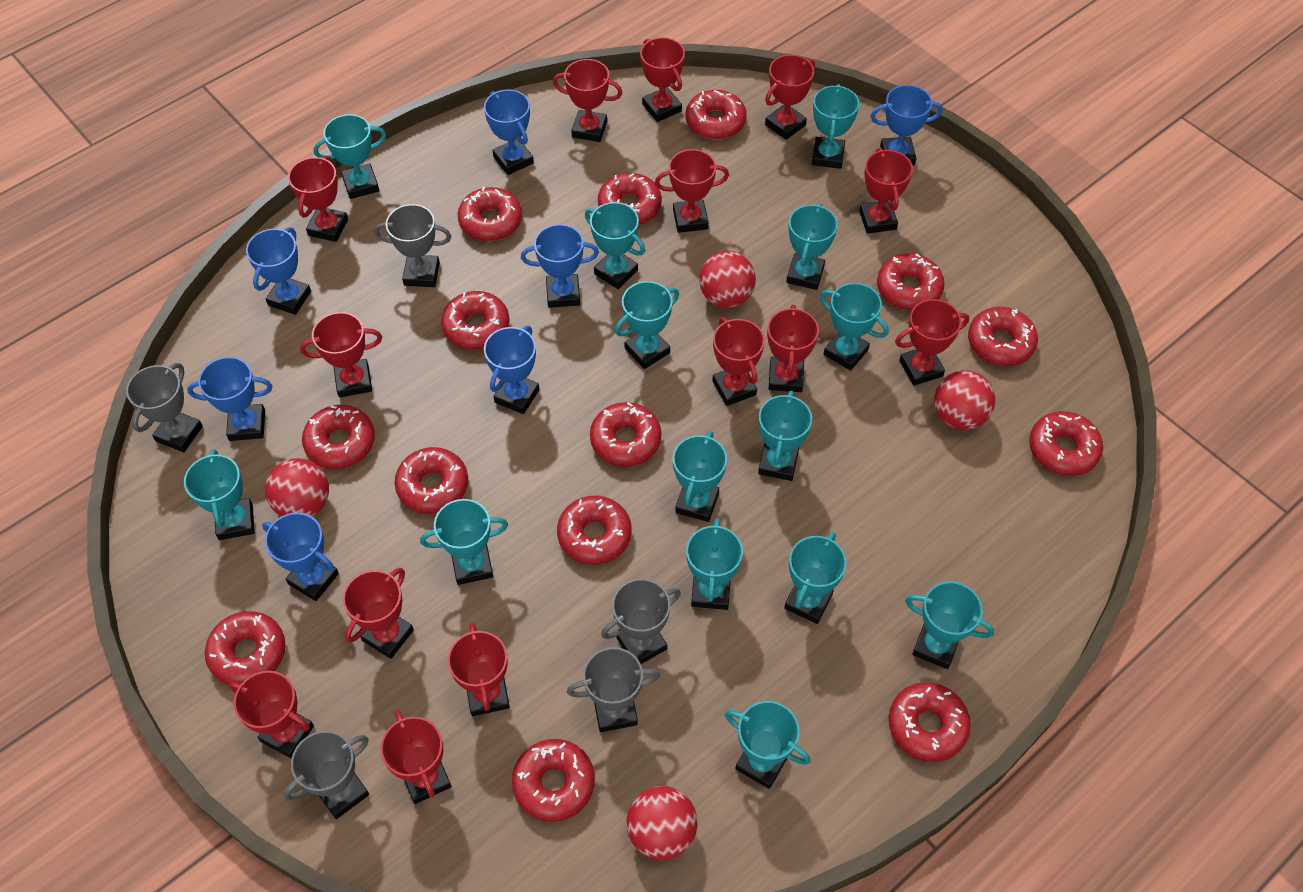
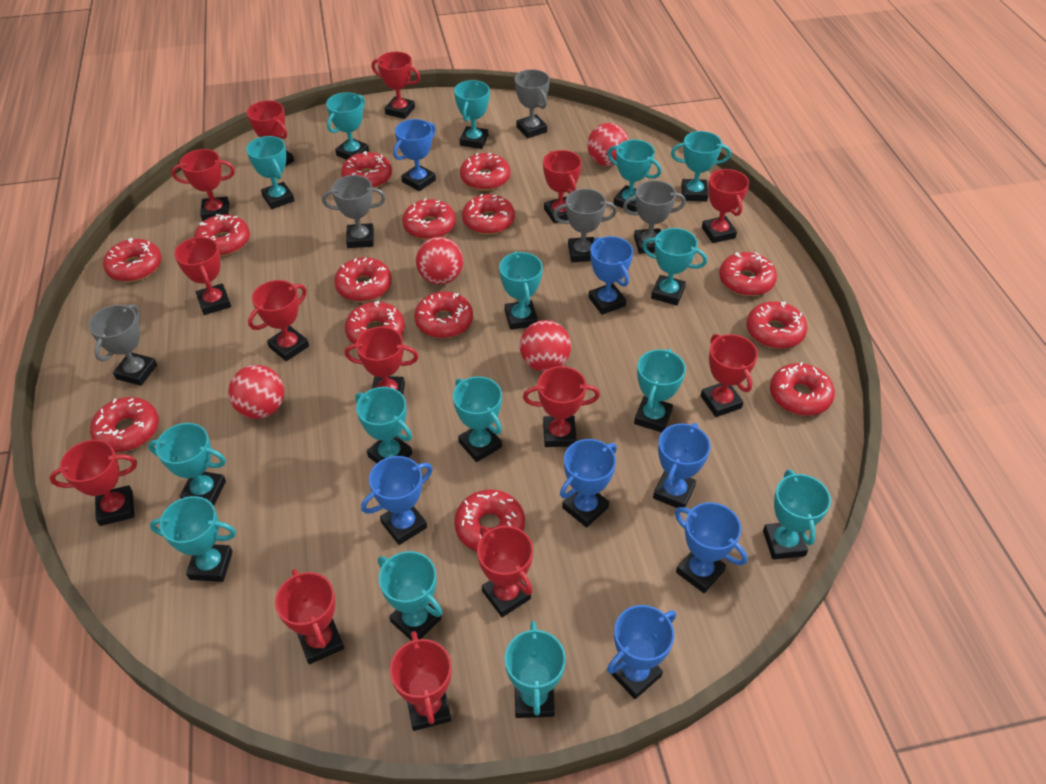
turquoise trophy: 14 -> 15

